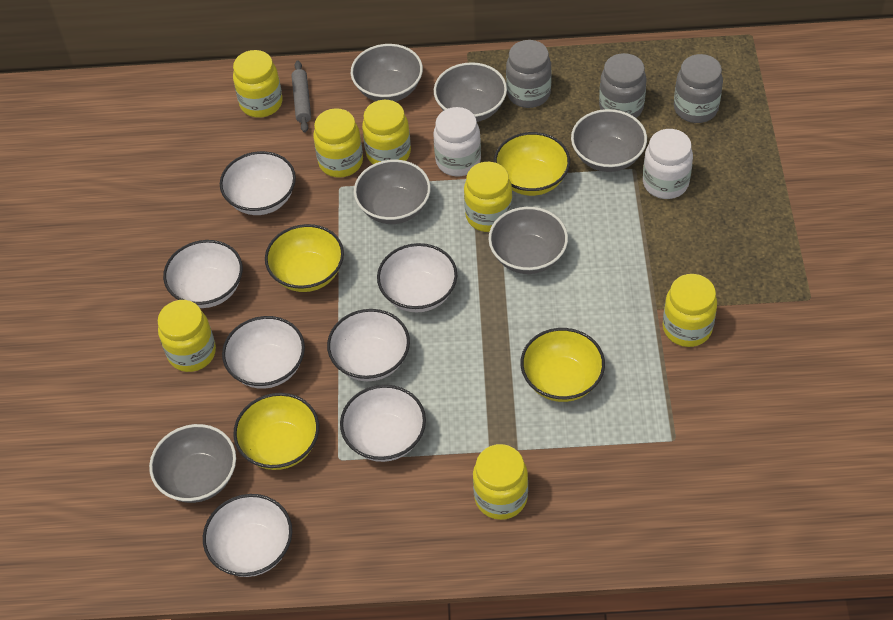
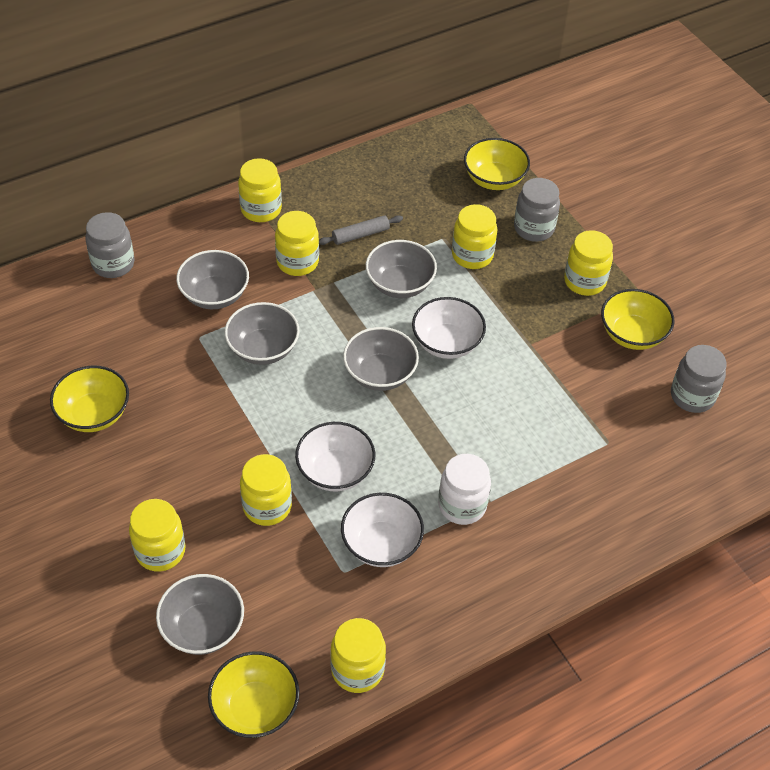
grey bowl: 6 -> 5
white bowl: 7 -> 3
white jar: 2 -> 1

